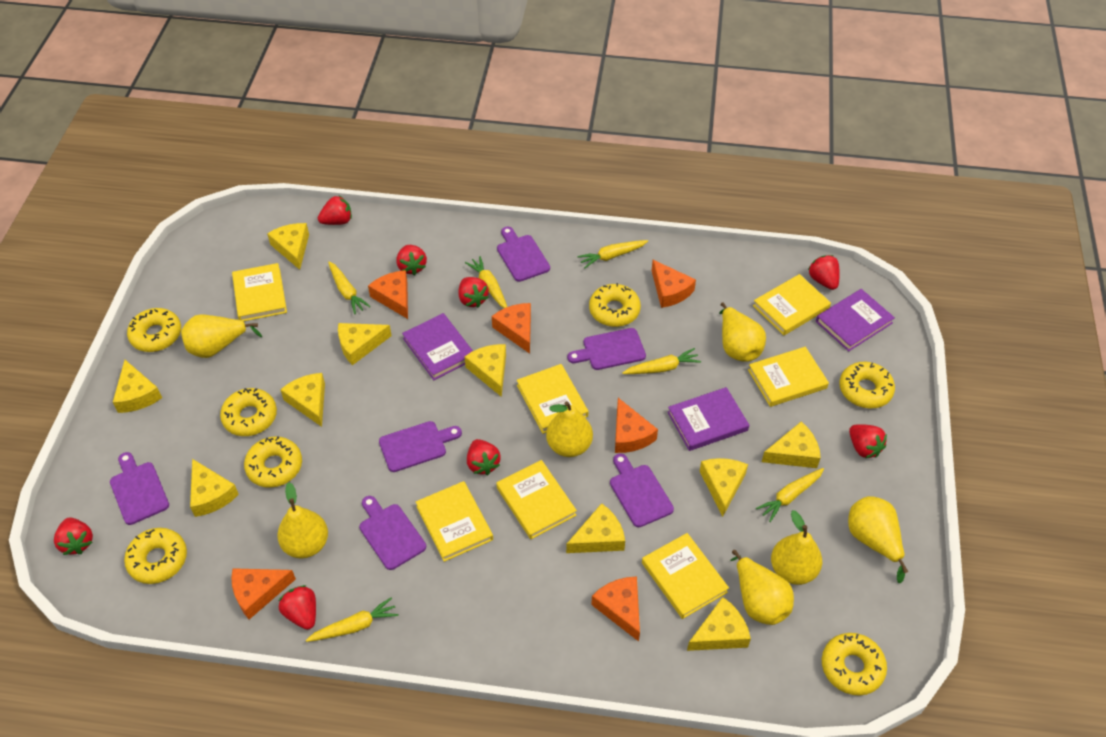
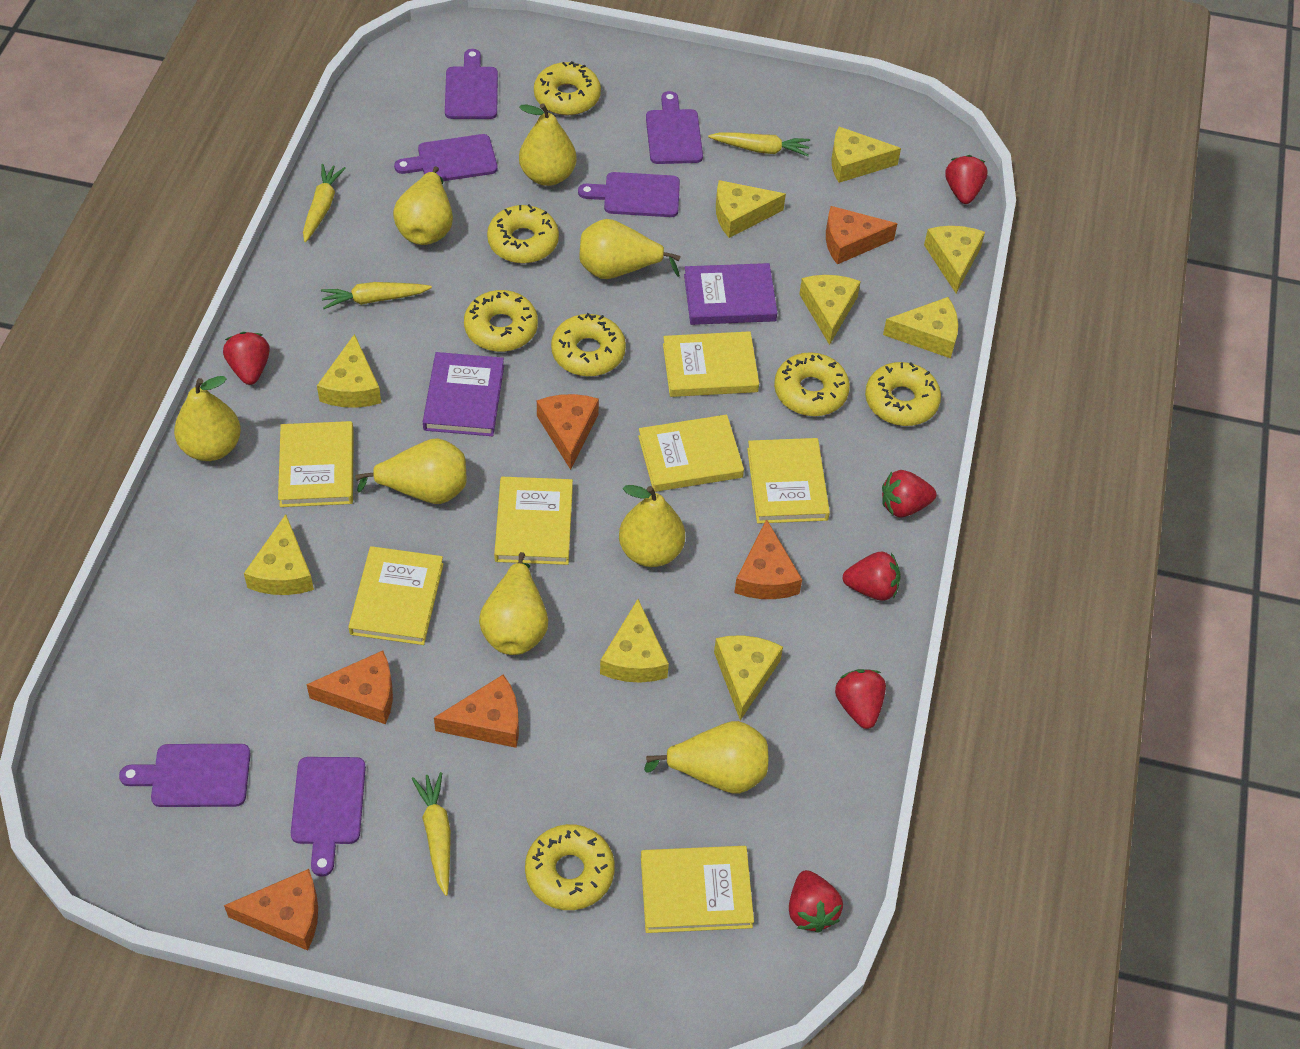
purple book: 3 -> 2
red strawberry: 8 -> 6
yellow carrot: 6 -> 4
yellow cheese: 10 -> 9
yellow pear: 7 -> 8

